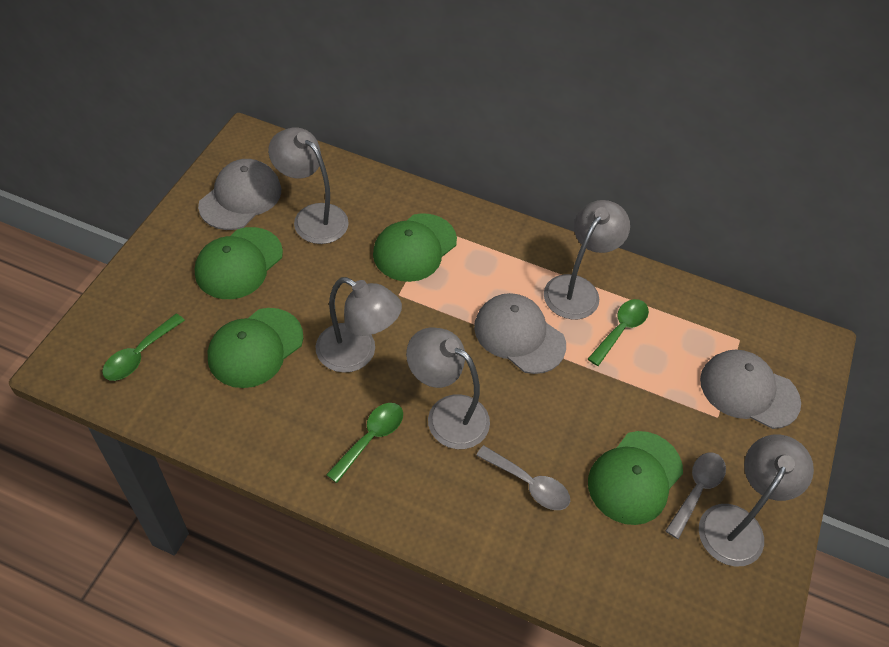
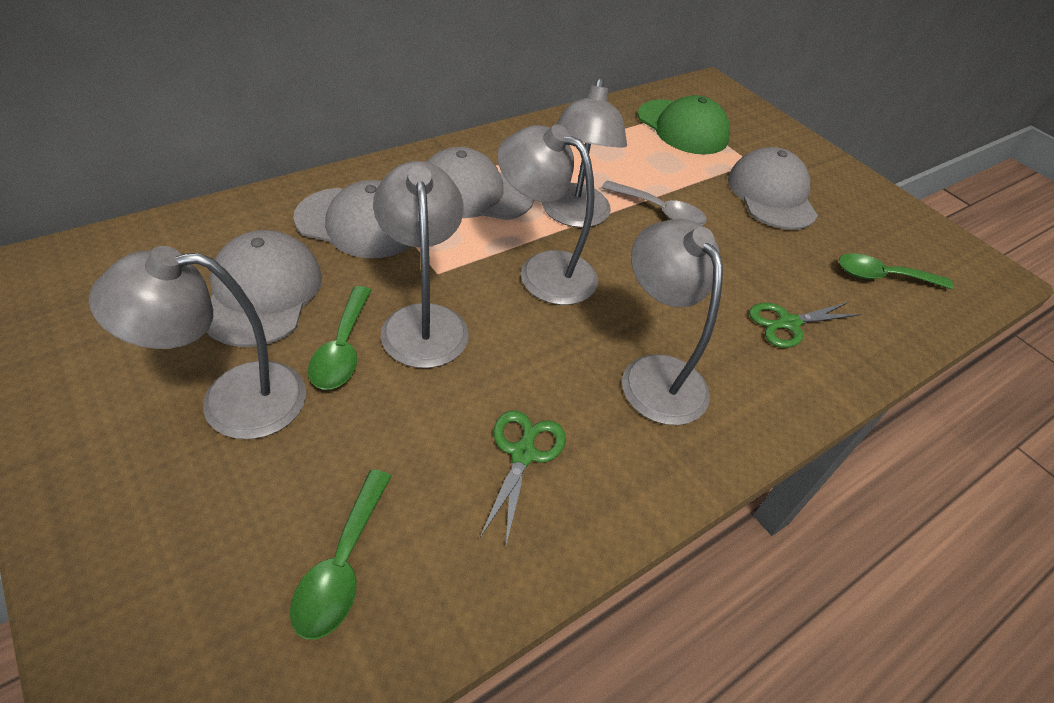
green cap: 4 -> 1
green scissors: 0 -> 2
grey cap: 3 -> 4
grey spoon: 2 -> 1

